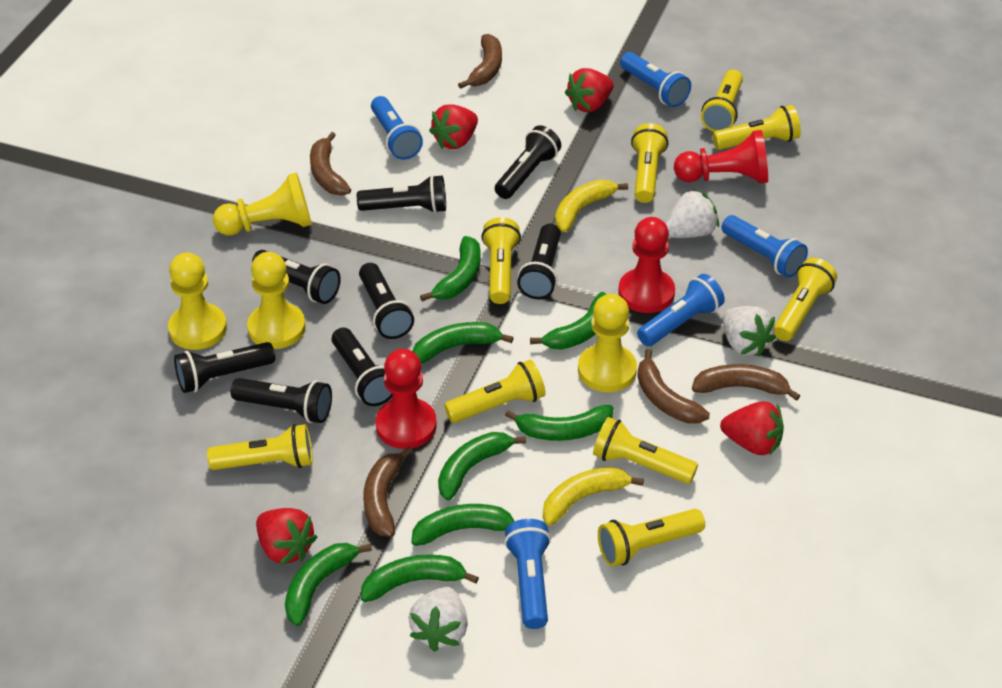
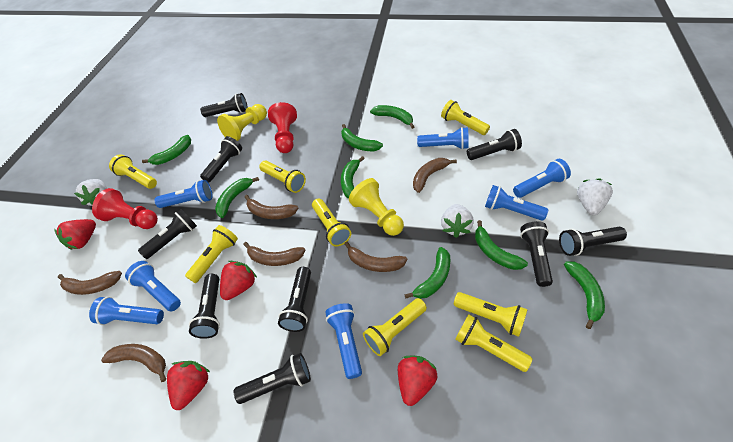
black flashlight: 8 -> 9
blue flashlight: 5 -> 7
brown banana: 5 -> 6
red pawn: 3 -> 2
yellow banana: 2 -> 0
yellow flashlight: 9 -> 8
yellow pawn: 4 -> 2

